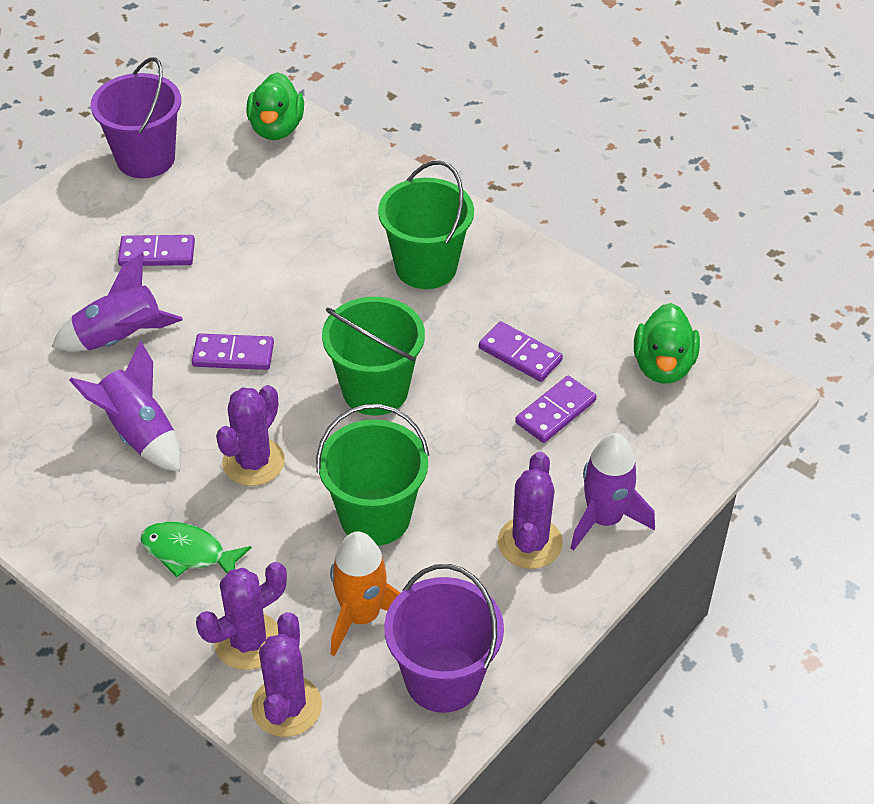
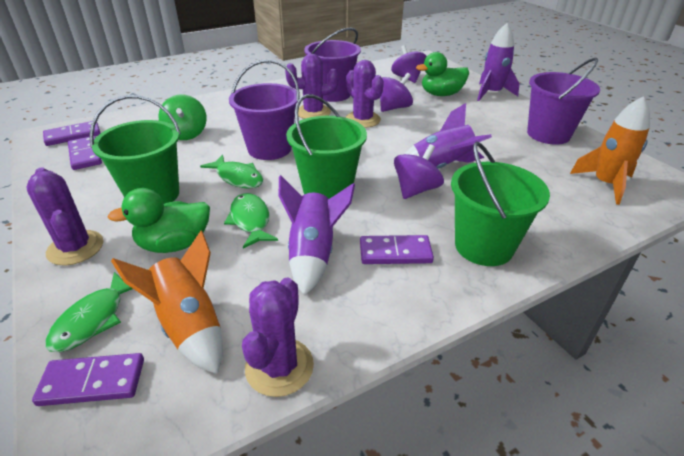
green fish: 1 -> 3
green spinning top: 0 -> 1
orange rocket: 1 -> 2
purple bucket: 2 -> 3
purple spinning top: 0 -> 3

